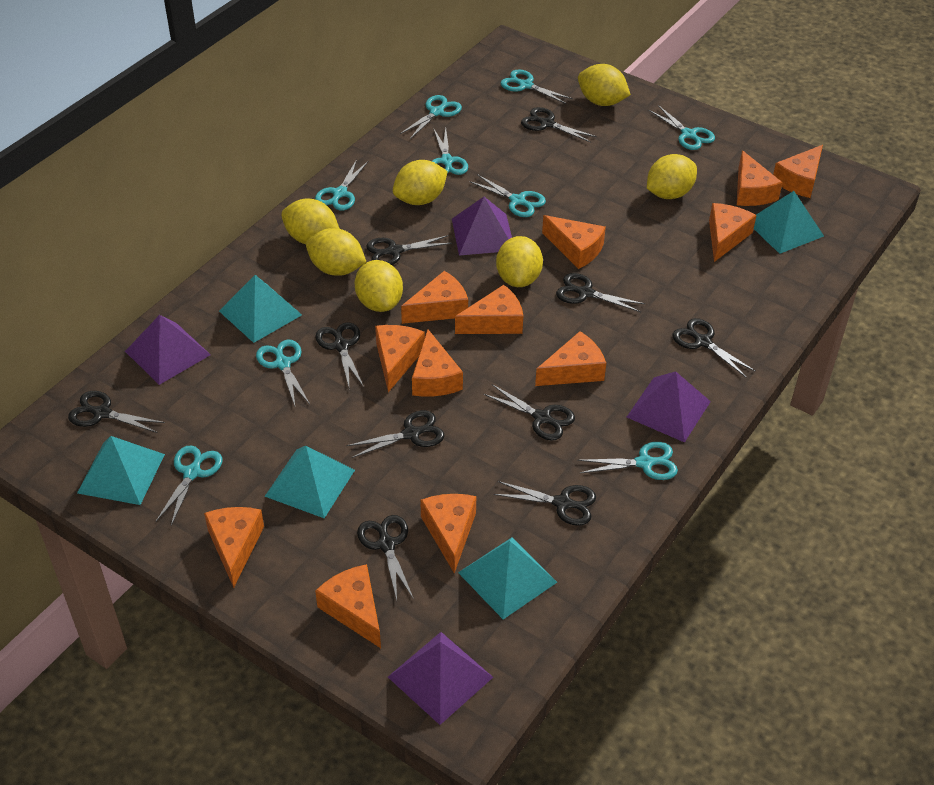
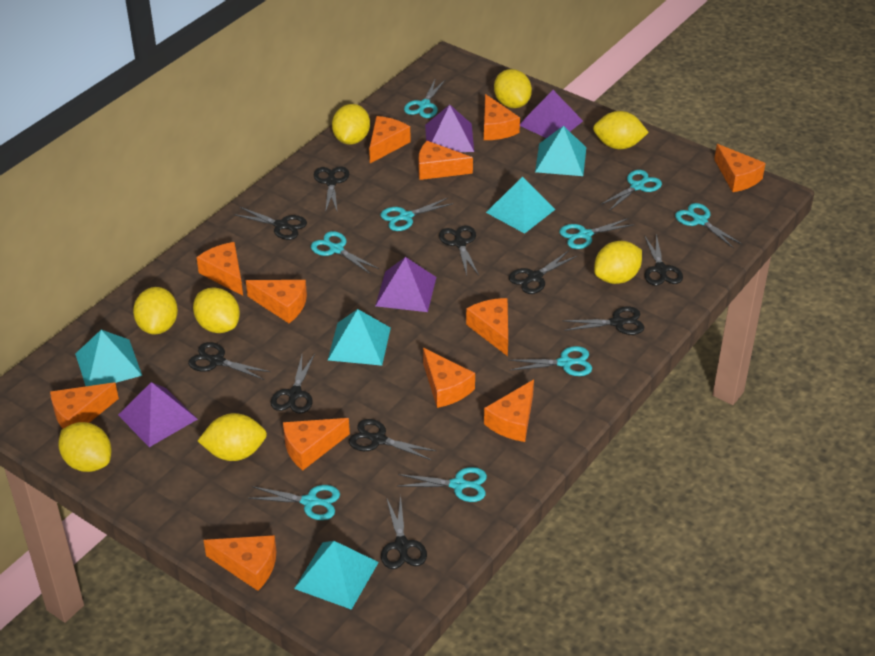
yellow lemon: 7 -> 8

